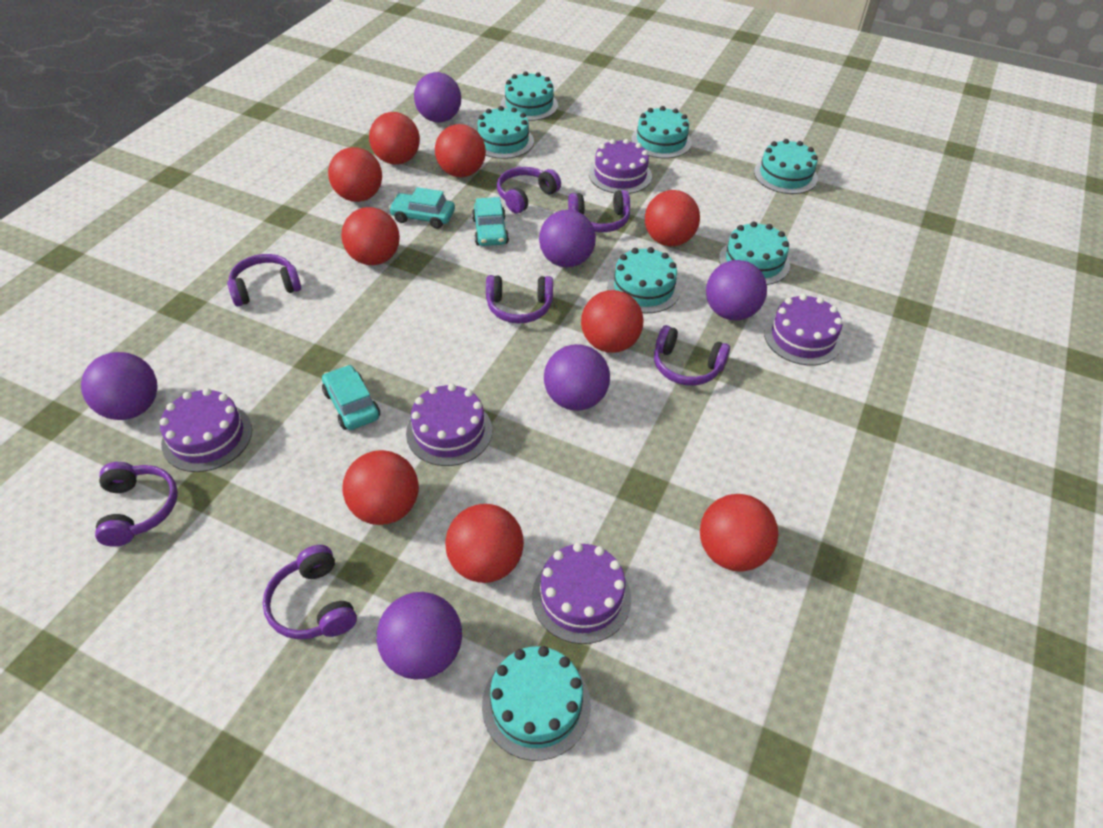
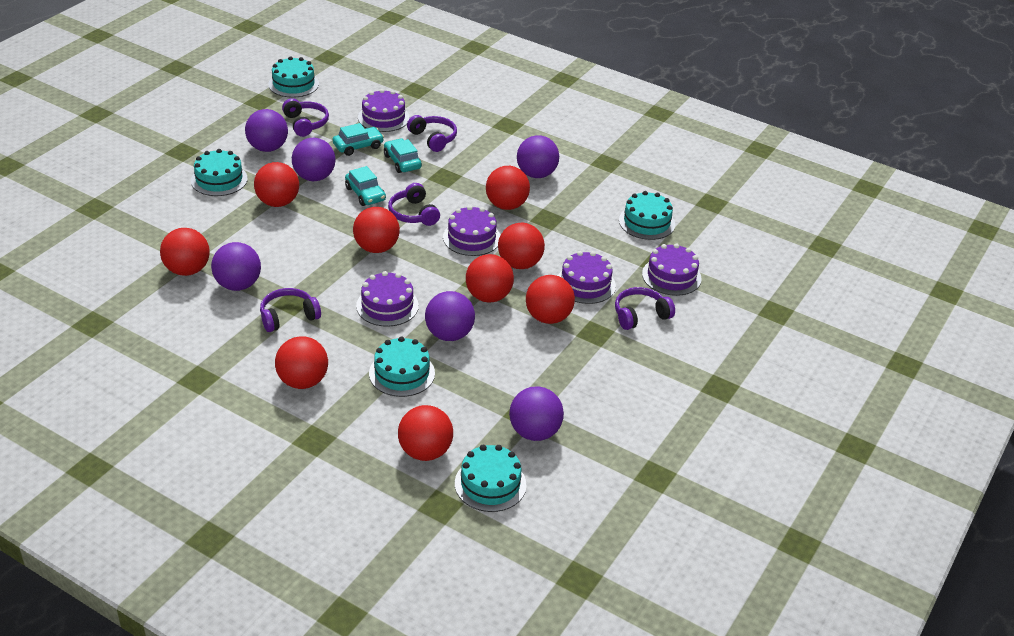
purple headphones: 7 -> 5
turquoise cake: 7 -> 5

